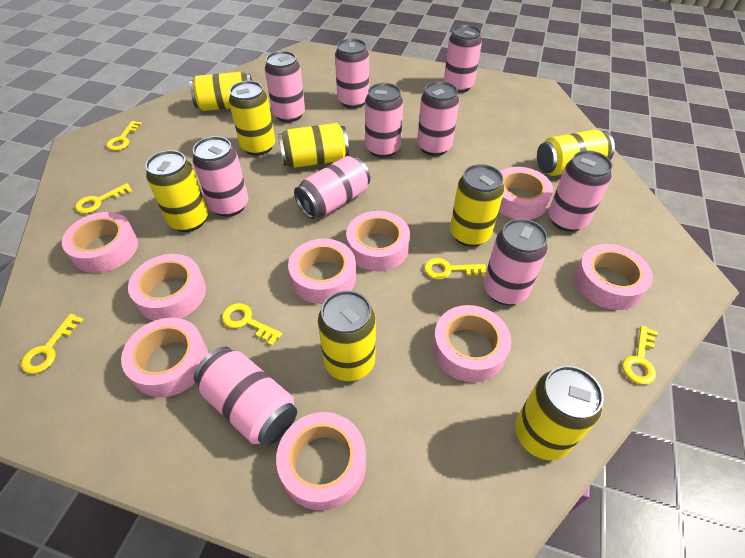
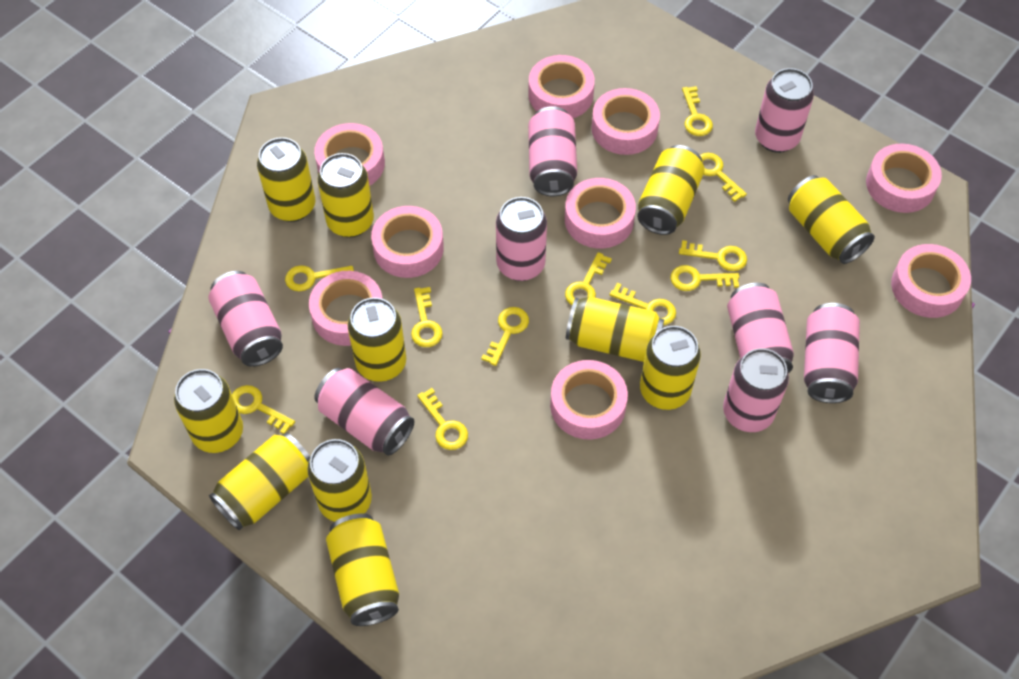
pink can: 10 -> 8
yellow can: 8 -> 11
yellow key: 6 -> 11

